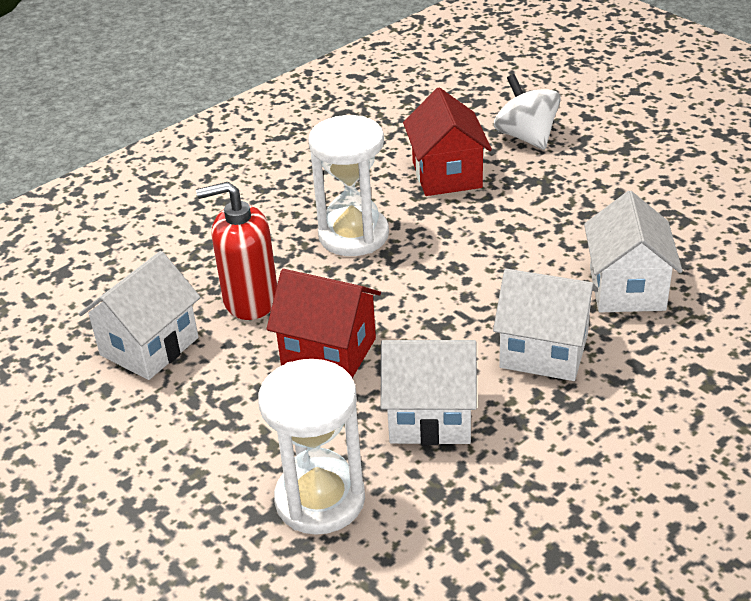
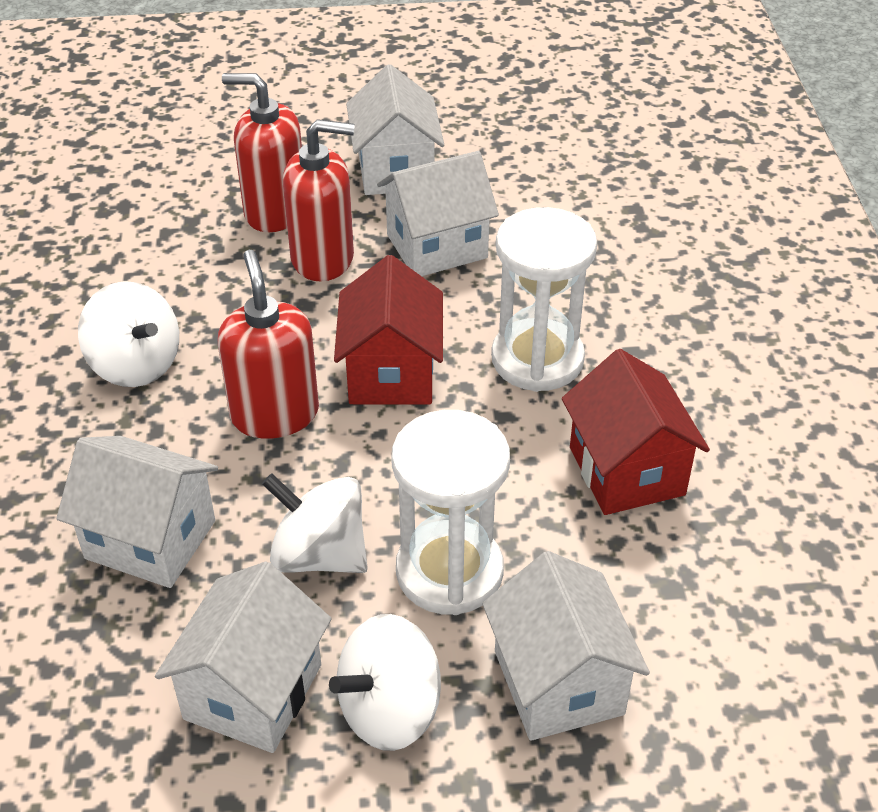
red soap dispenser: 1 -> 3
white house: 4 -> 5
white spinning top: 1 -> 3

